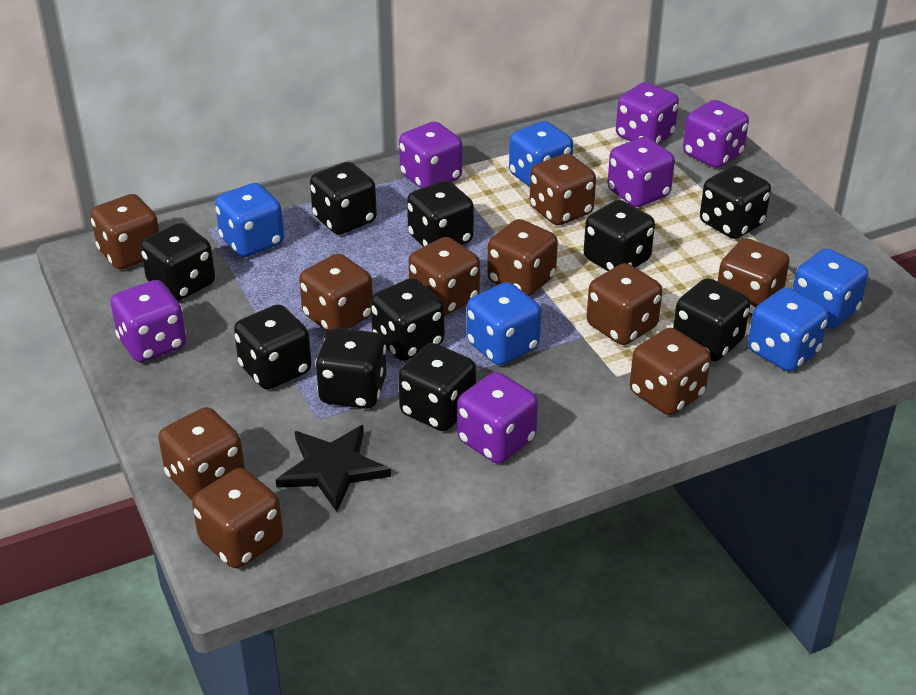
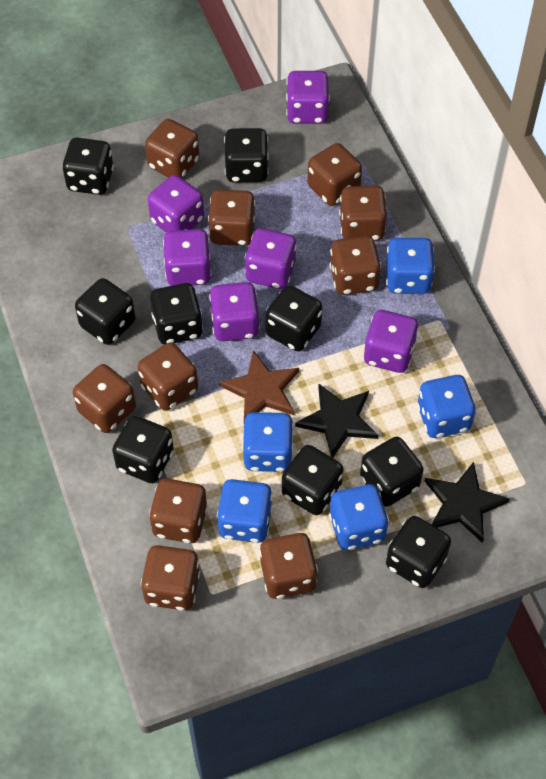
black dice: 10 -> 9
black star: 1 -> 2
brown star: 0 -> 1

